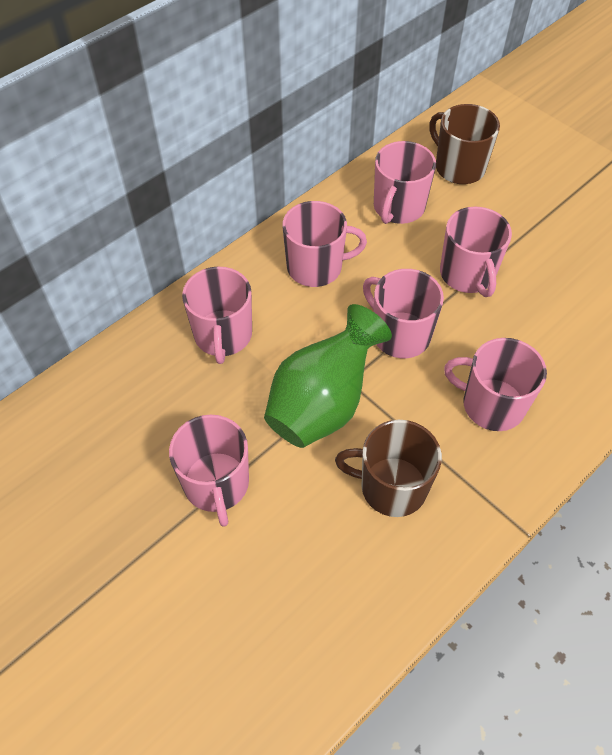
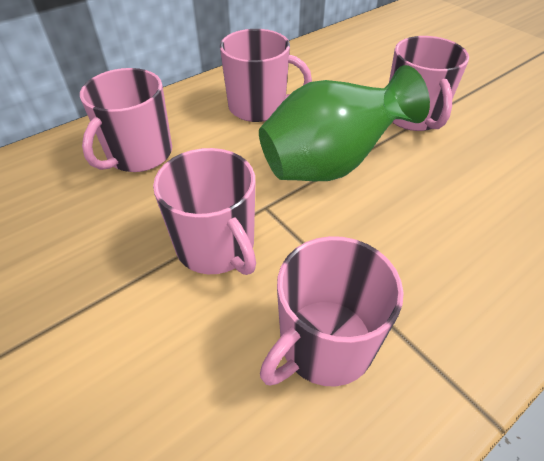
brown mug: 2 -> 0
pink mug: 7 -> 5

